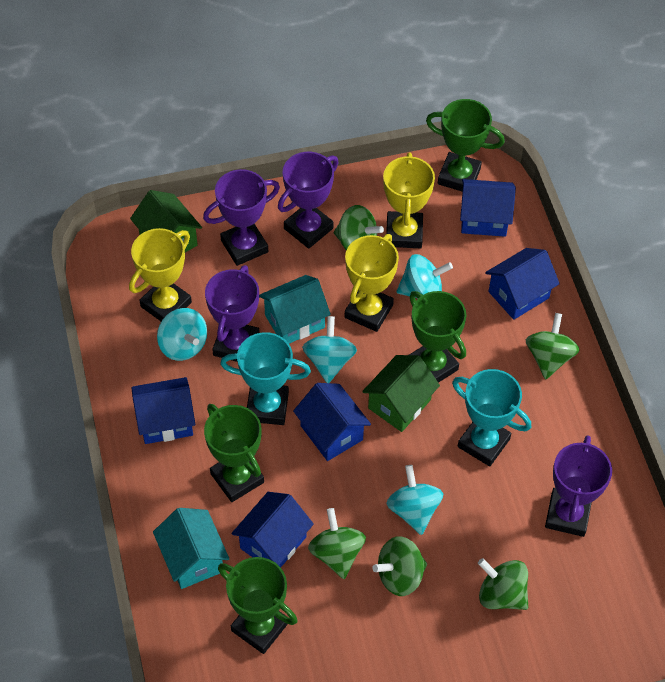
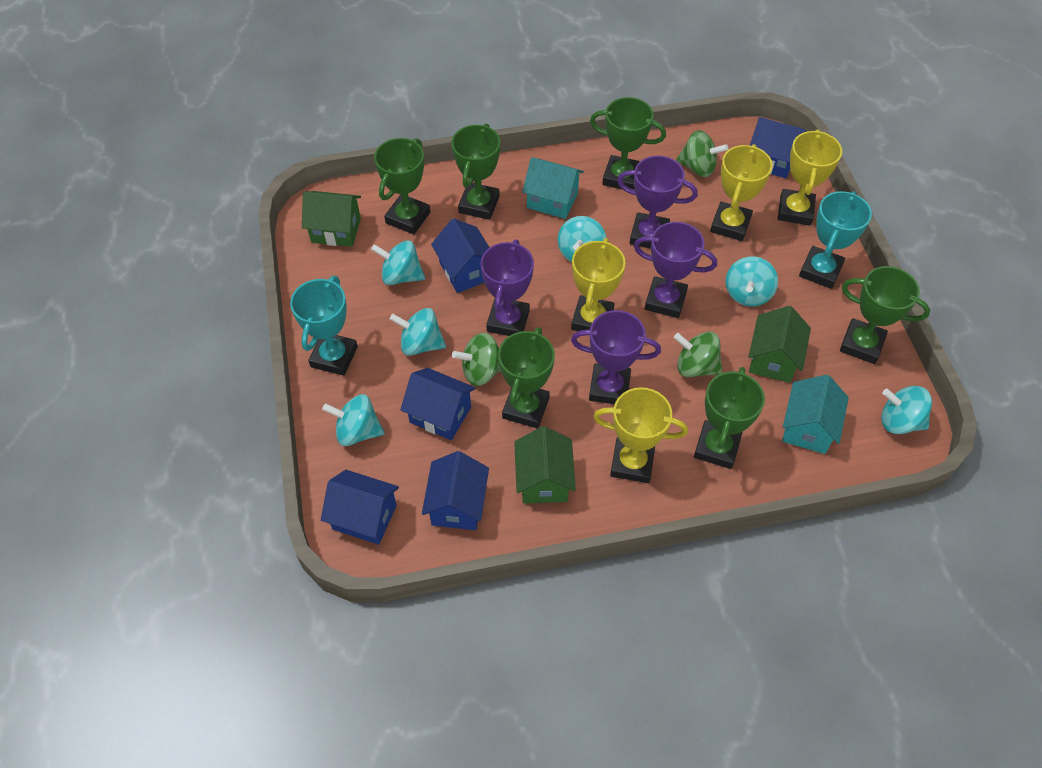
green house: 2 -> 3
green spinning top: 5 -> 3
green trophy: 4 -> 6
turquoise spinning top: 4 -> 6
yellow trophy: 3 -> 4

